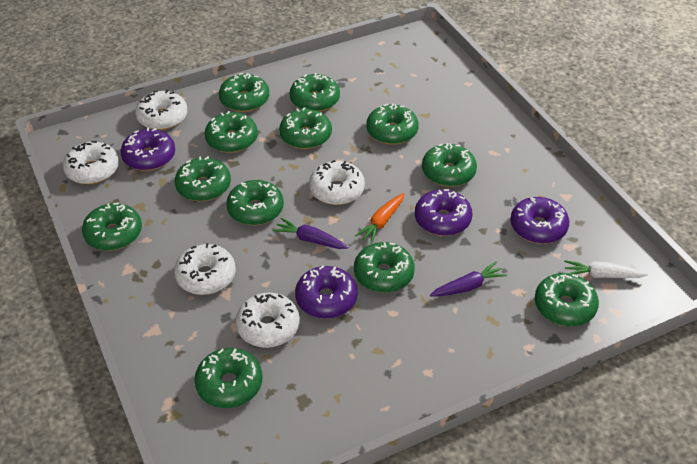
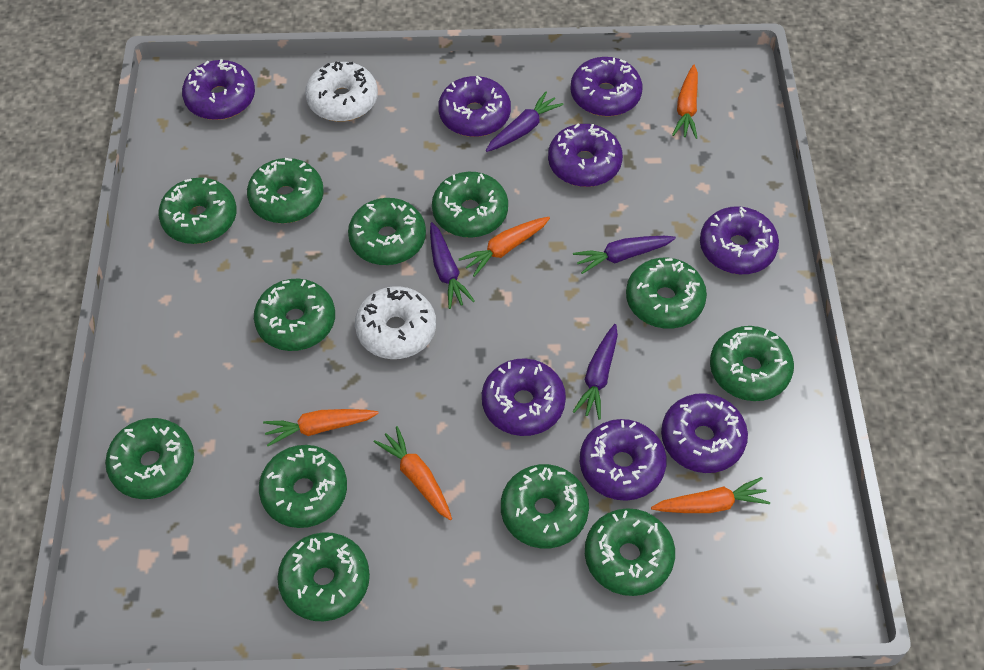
orange carrot: 1 -> 5
purple carrot: 2 -> 4
purple donut: 4 -> 8
white carrot: 1 -> 0
white donut: 5 -> 2

